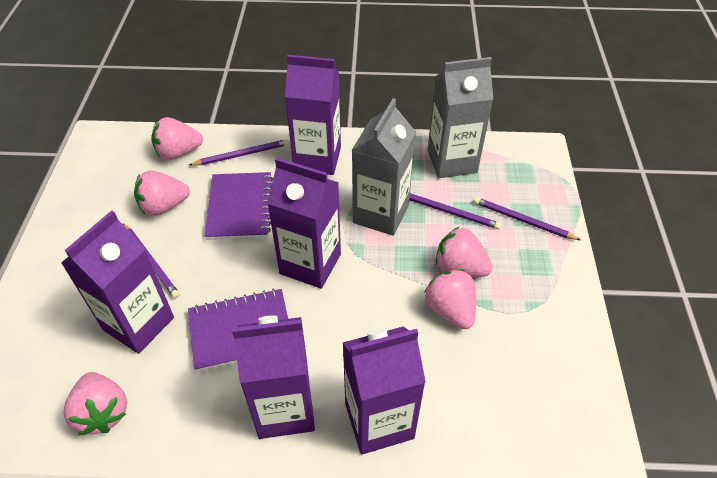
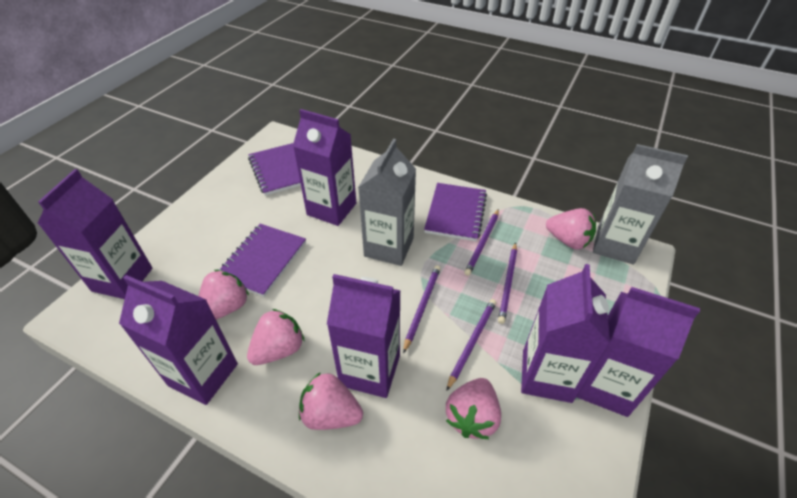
purple carton: 5 -> 6
purple notebook: 2 -> 3

